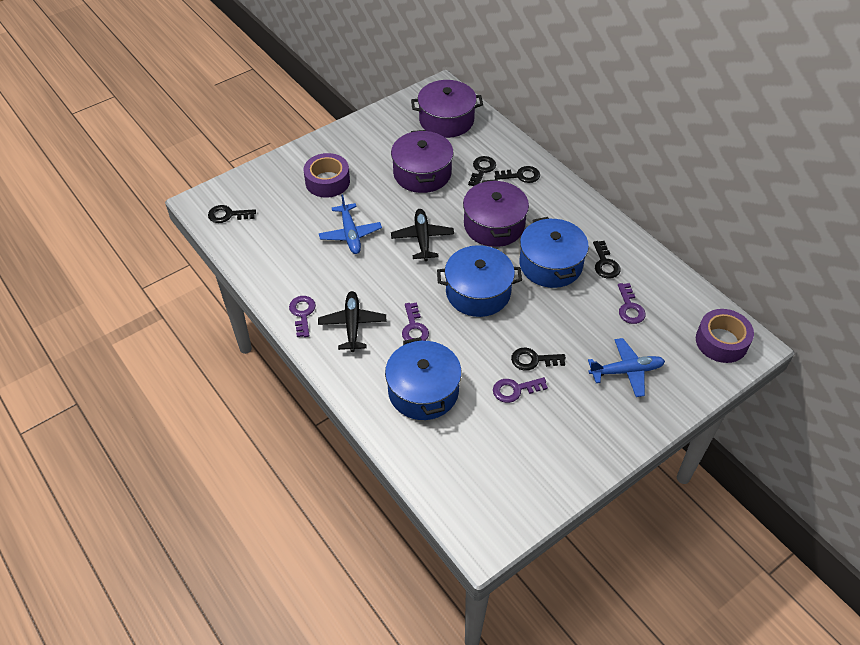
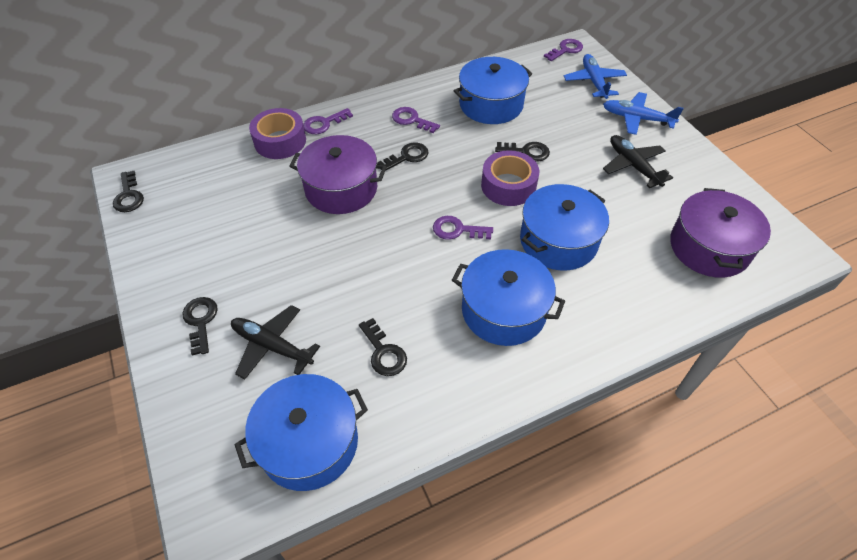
blue pot: 3 -> 4
purple pot: 3 -> 2

